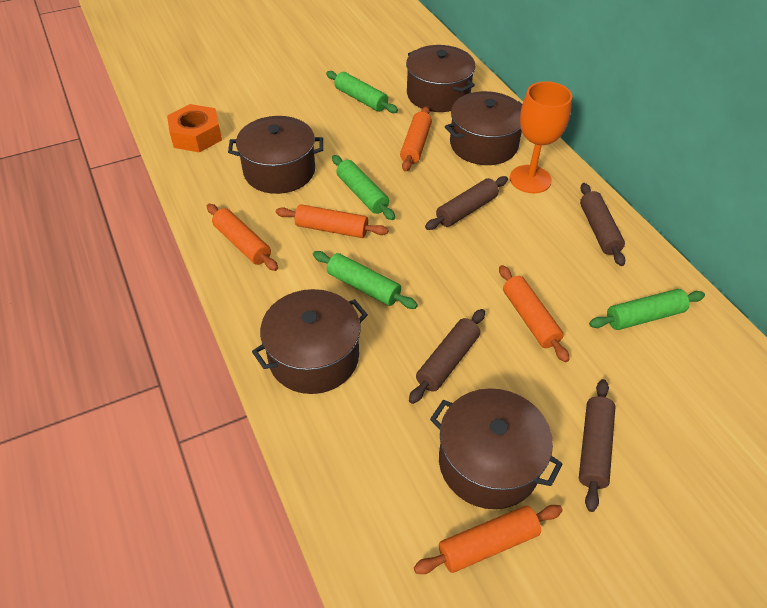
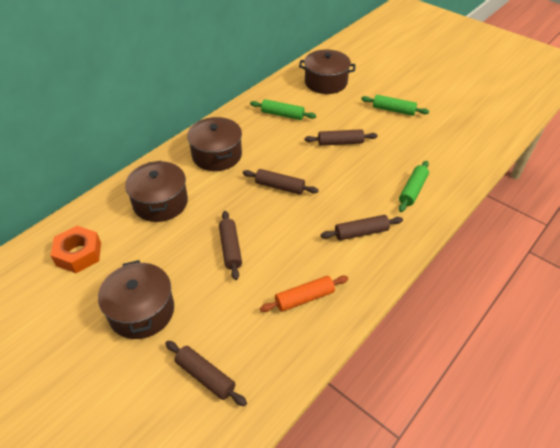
brown pot: 5 -> 4
brown rolling pin: 4 -> 5
green rolling pin: 4 -> 3
orange goblet: 1 -> 0
orange rolling pin: 5 -> 1

